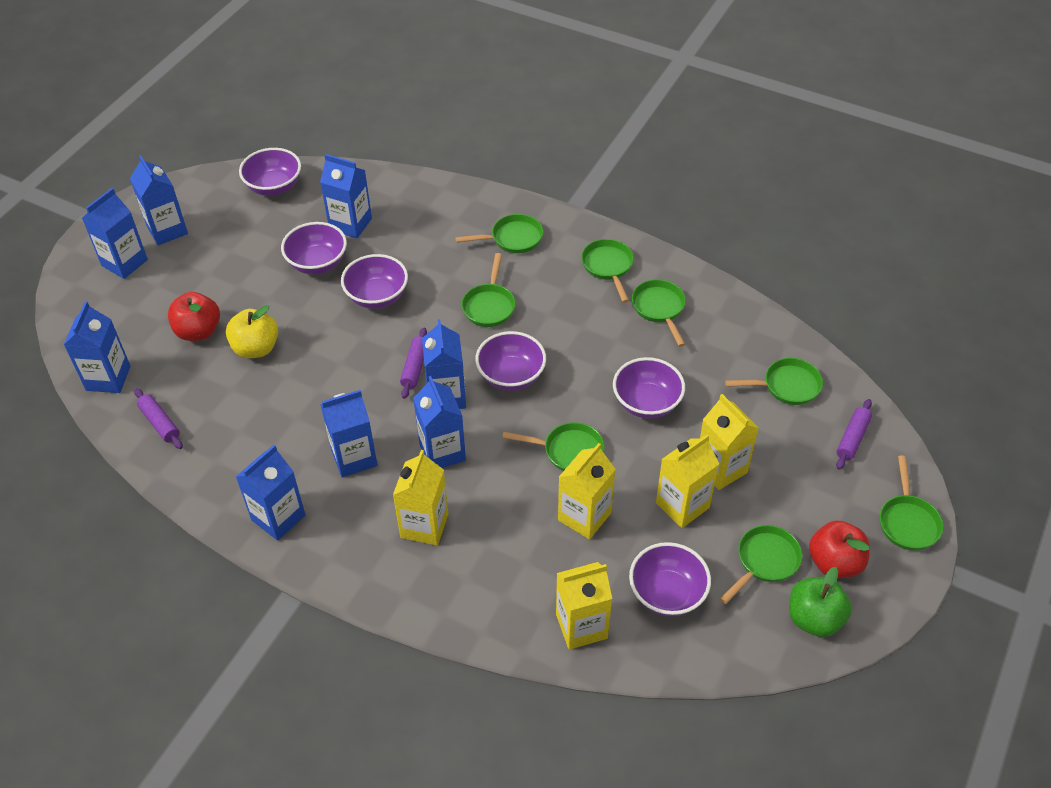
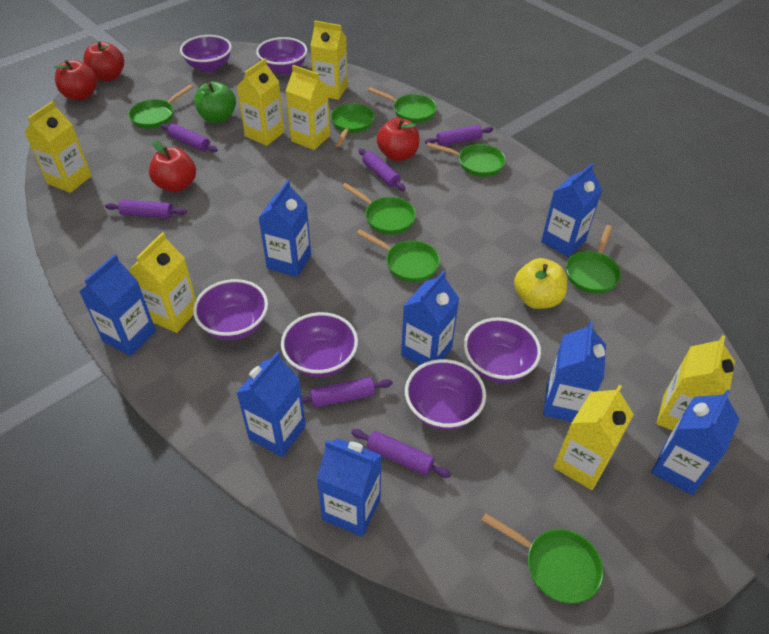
purple rolling pin: 3 -> 6
red apple: 2 -> 4
yellow carton: 5 -> 7

